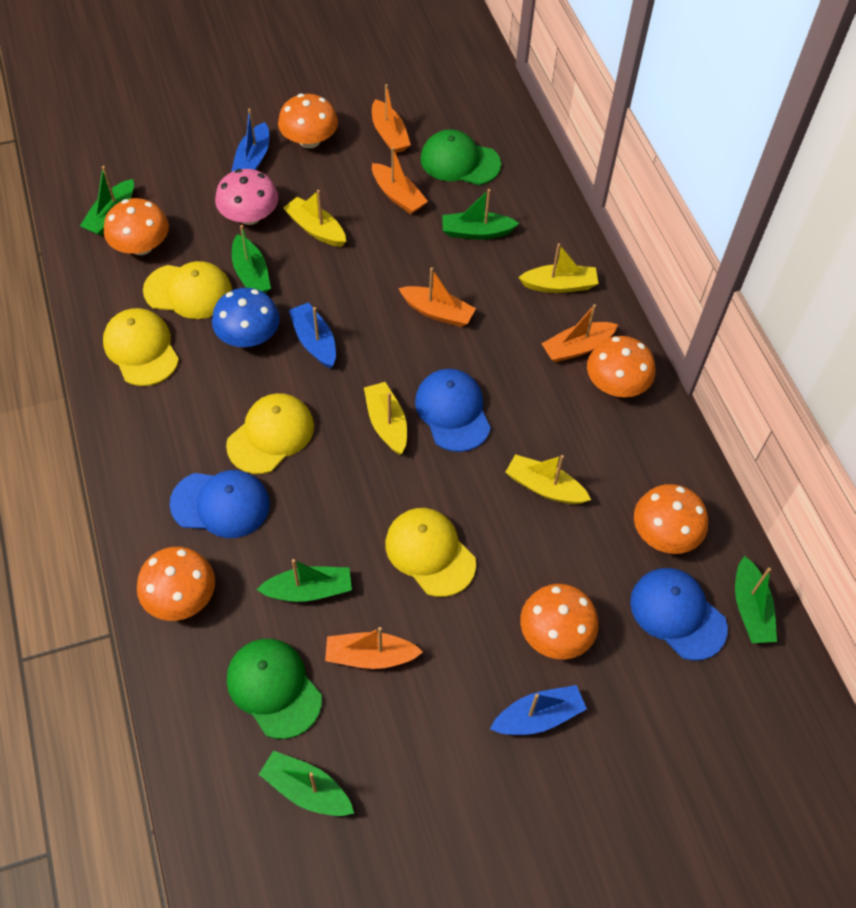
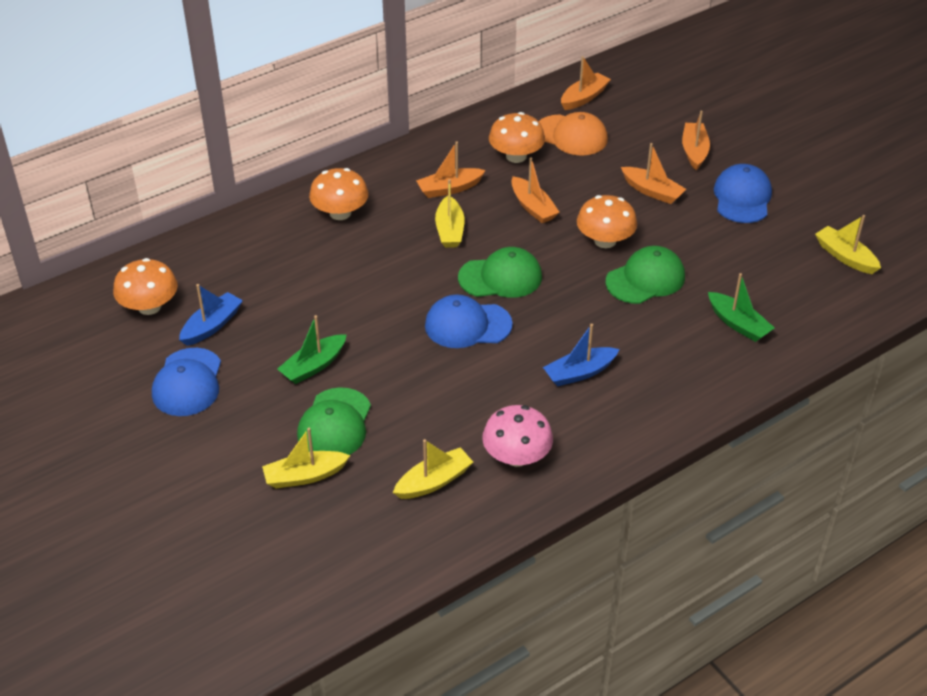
blue boat: 3 -> 2
blue mushroom: 1 -> 0
green boat: 6 -> 2
green cap: 2 -> 3
orange cap: 0 -> 1
orange mushroom: 6 -> 4
yellow cap: 4 -> 0

